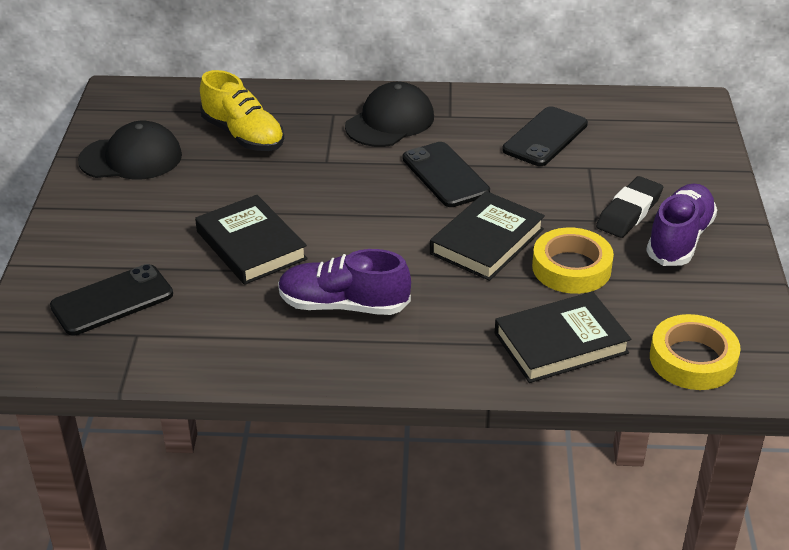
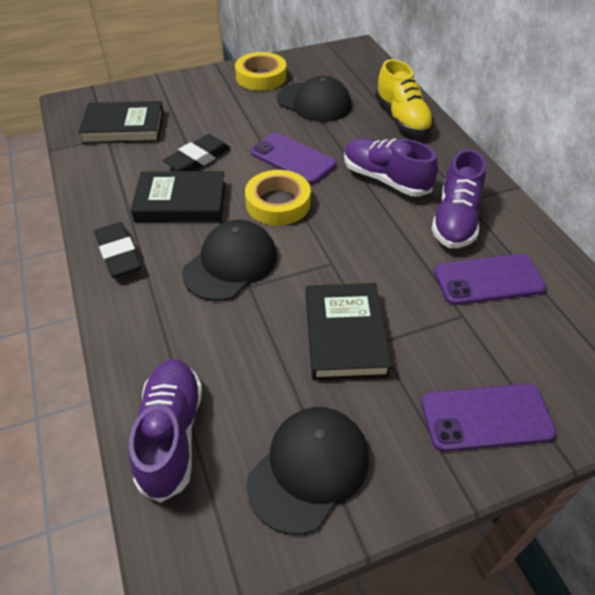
black cap: 2 -> 3
black eraser: 1 -> 2
black phone: 3 -> 0
purple phone: 0 -> 3
purple shoe: 2 -> 3

